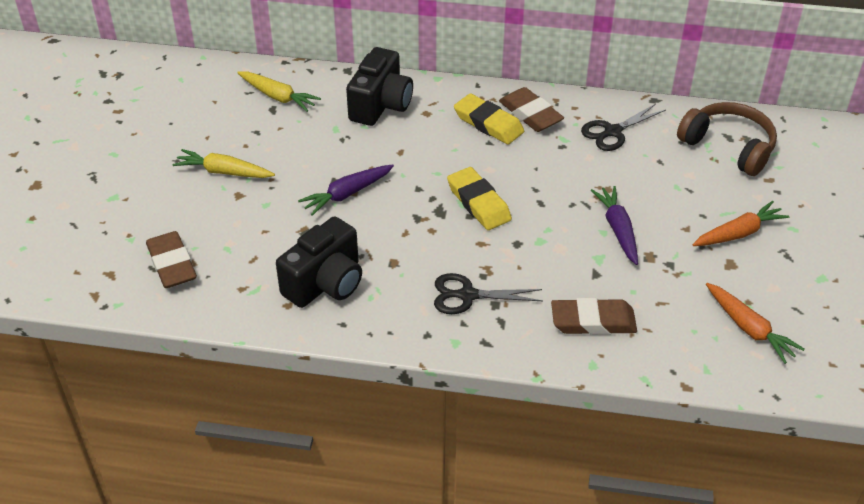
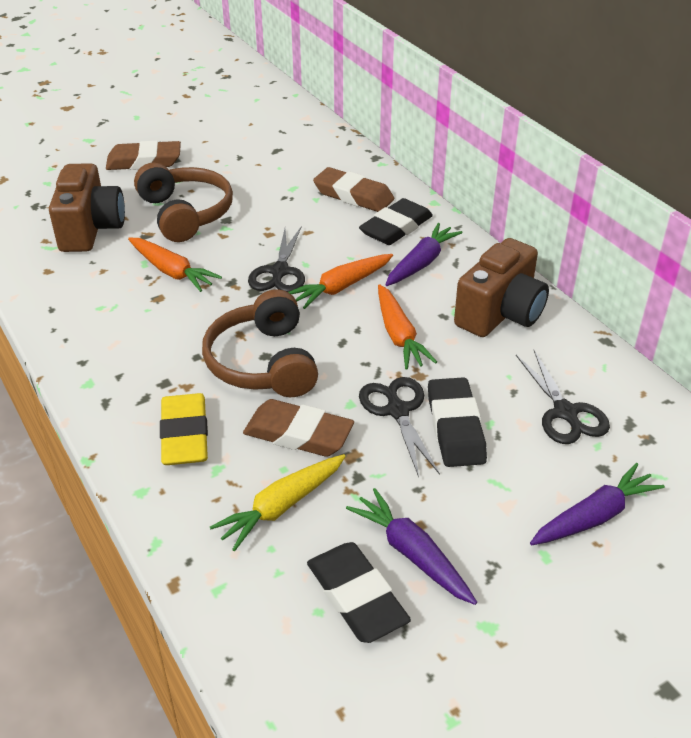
black camera: 2 -> 0
black eraser: 0 -> 3
black scissors: 2 -> 3
brown camera: 0 -> 2
brown headphones: 1 -> 2
orange carrot: 2 -> 3
purple carrot: 2 -> 3
yellow carrot: 2 -> 1
yellow eraser: 2 -> 1

